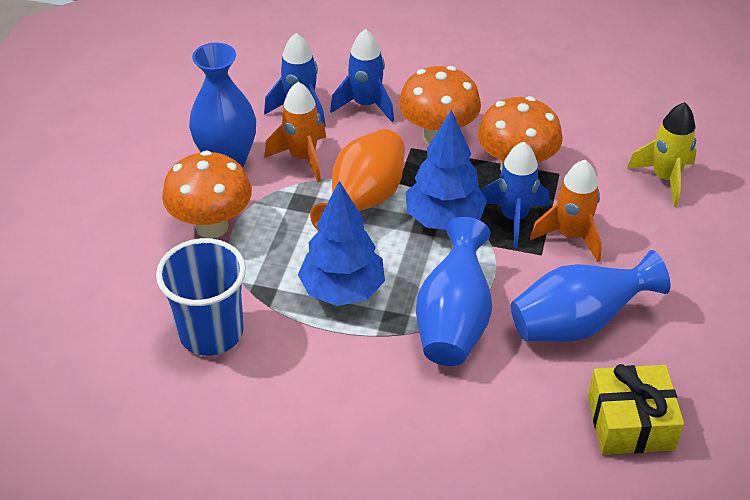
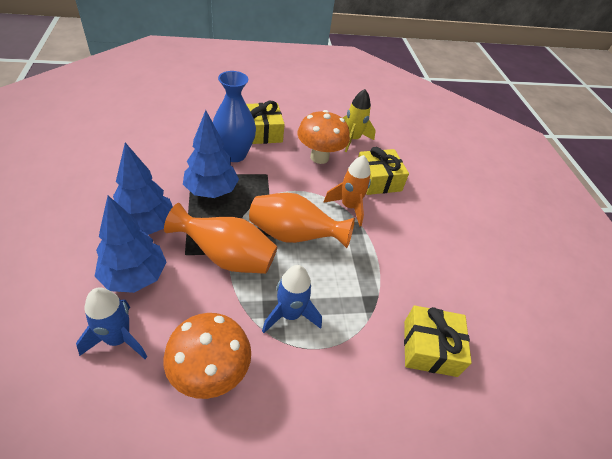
blue cup: 1 -> 0
blue rocket: 3 -> 2
blue tree: 2 -> 3
blue vase: 3 -> 1
orange mushroom: 3 -> 2
orange rocket: 2 -> 1
orange vase: 1 -> 2
yellow gift: 1 -> 3

